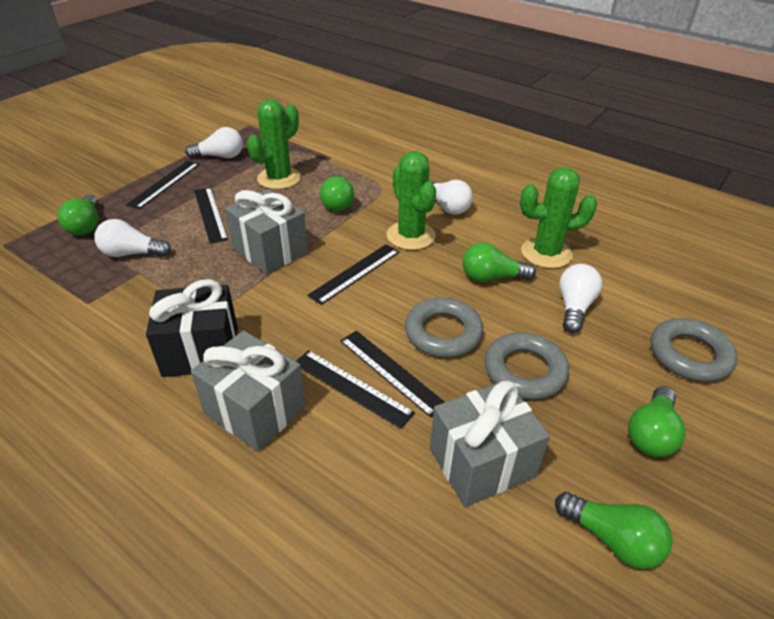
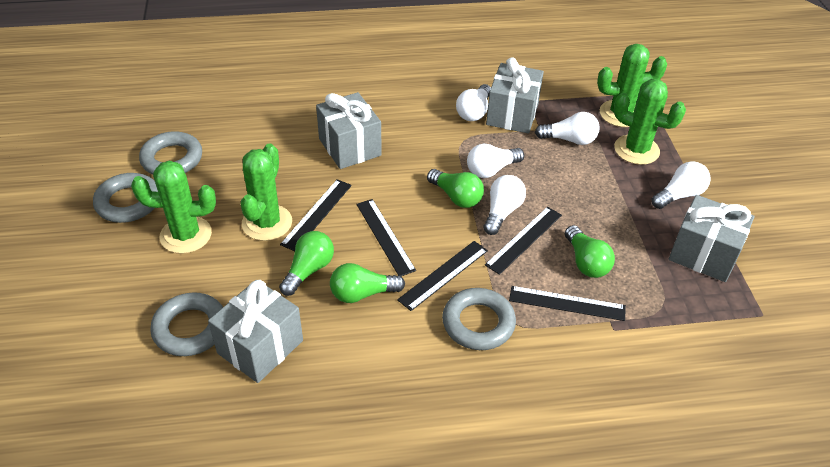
black gift: 1 -> 0
green cactus: 3 -> 4
green light bulb: 5 -> 4
grey gift: 3 -> 4
grey ring: 3 -> 4
white light bulb: 4 -> 5

